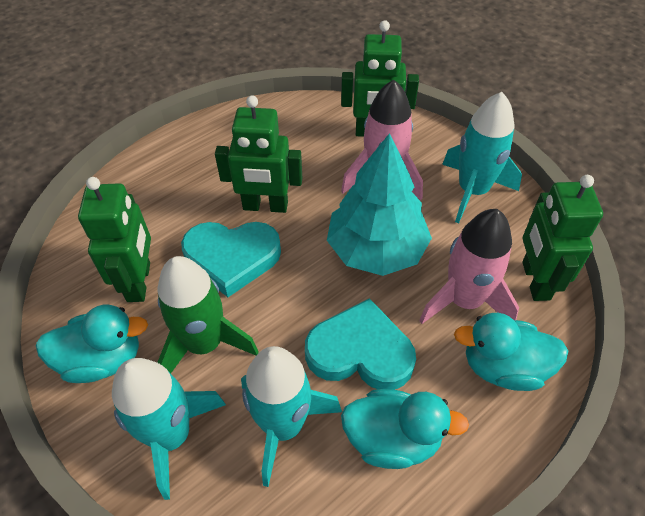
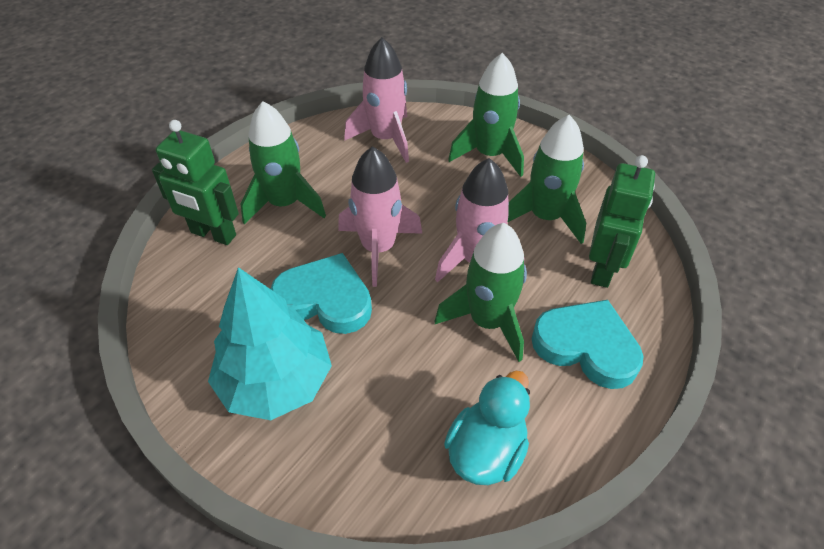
green robot: 4 -> 2
green rocket: 1 -> 4
pink rocket: 2 -> 3
turquoise duck: 3 -> 1
turquoise rocket: 3 -> 0

